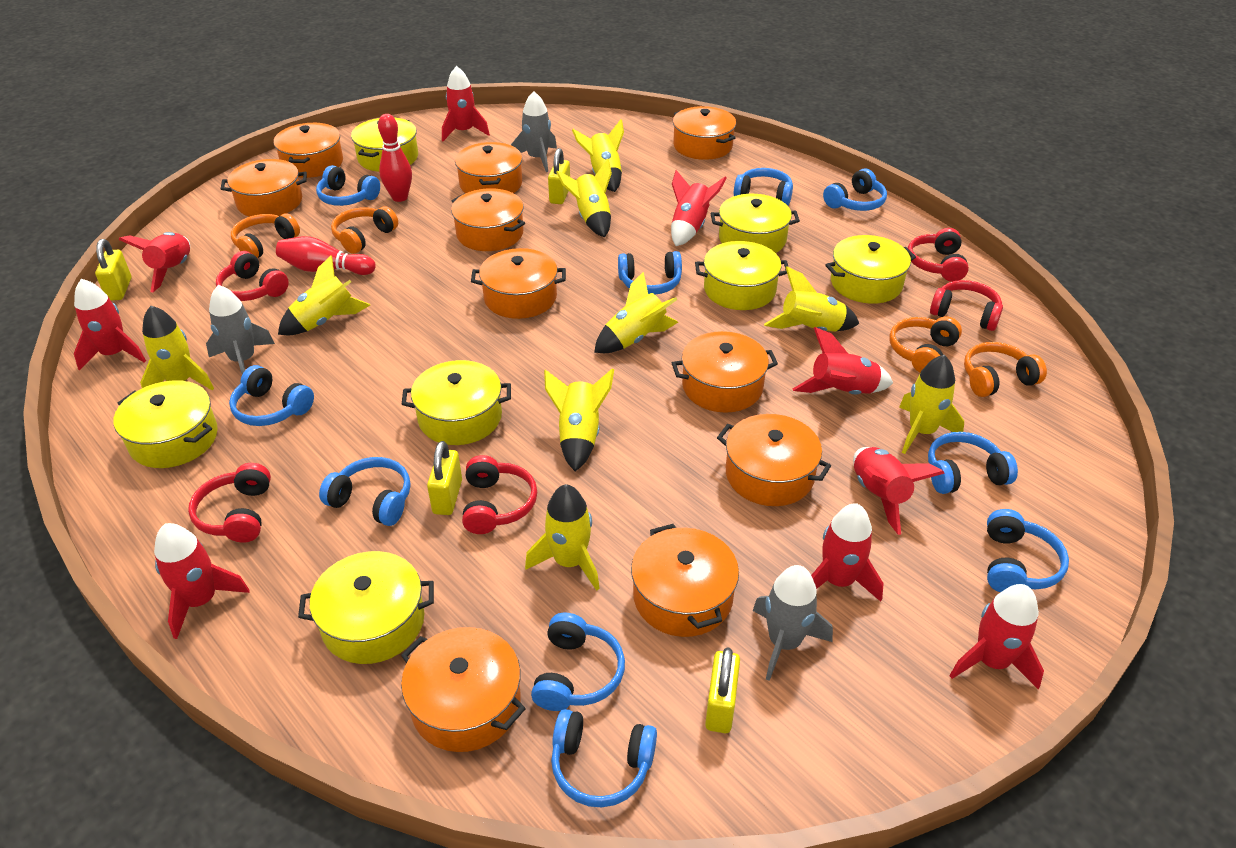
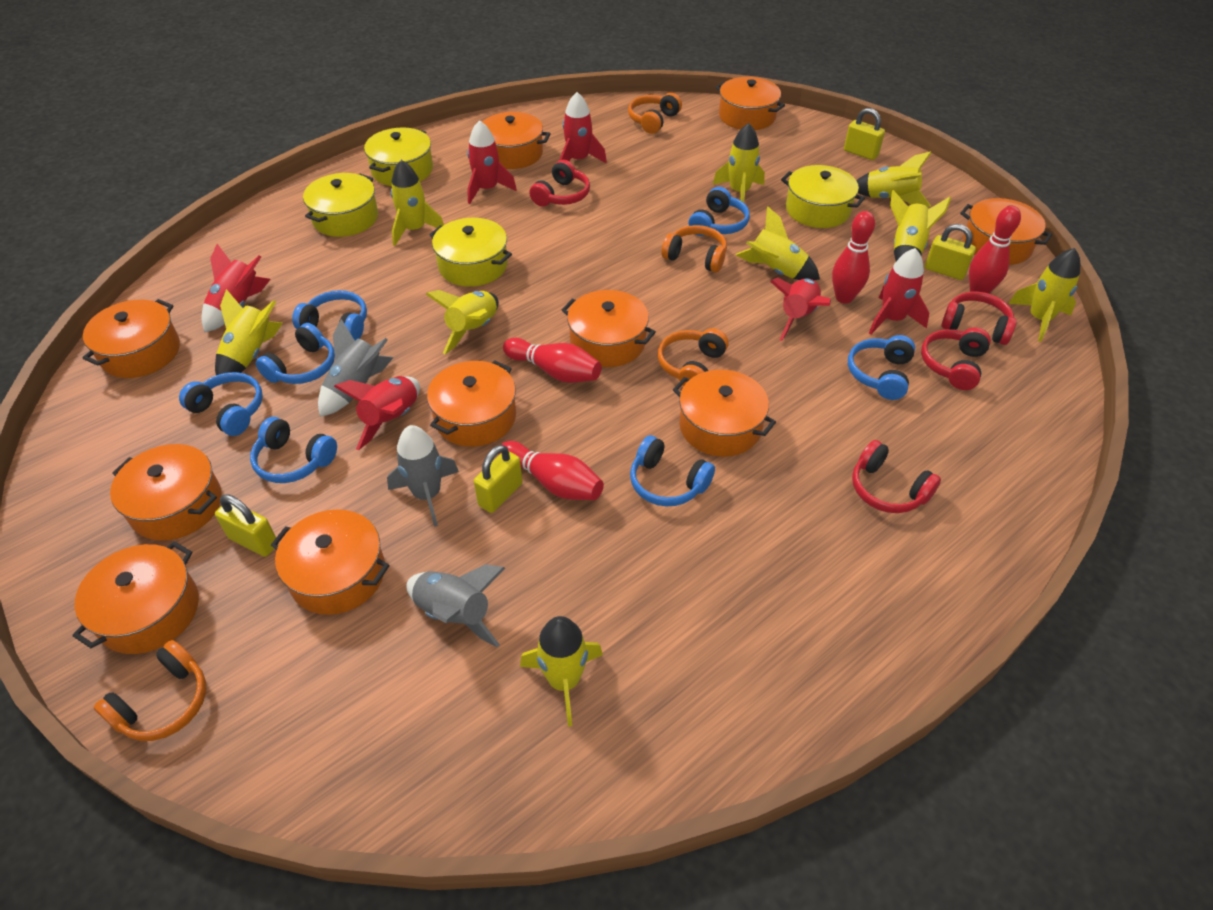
blue headphones: 10 -> 7
red bowling pin: 2 -> 4
red headphones: 5 -> 4
red rocket: 9 -> 6
yellow pot: 7 -> 4

